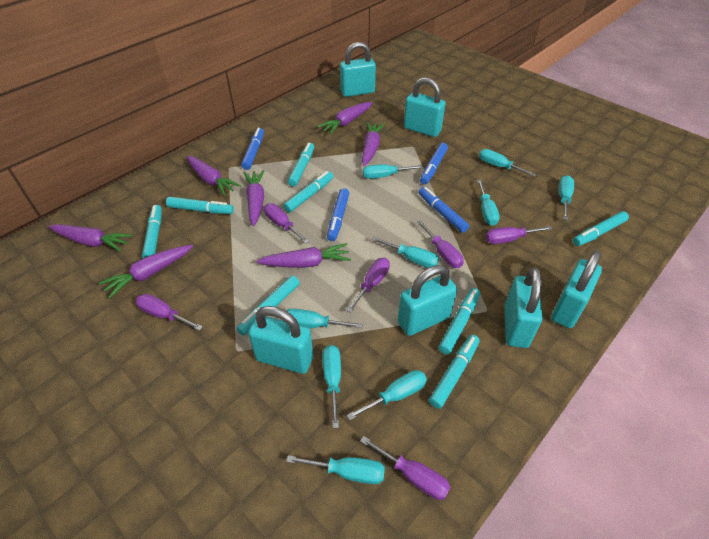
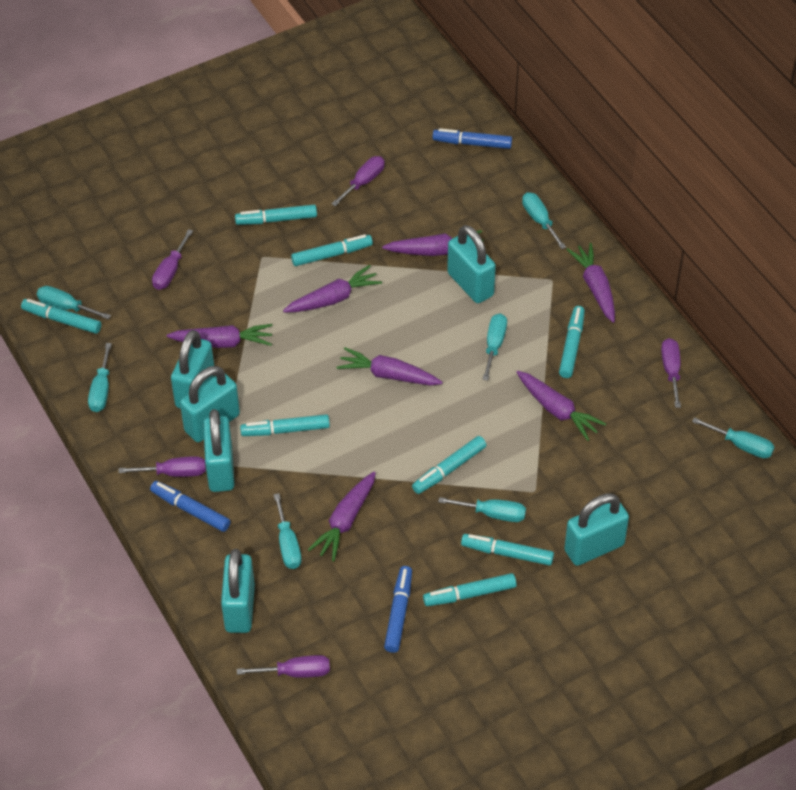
blue marker: 4 -> 3
purple screwdriver: 6 -> 5
turquoise screwdriver: 9 -> 7

